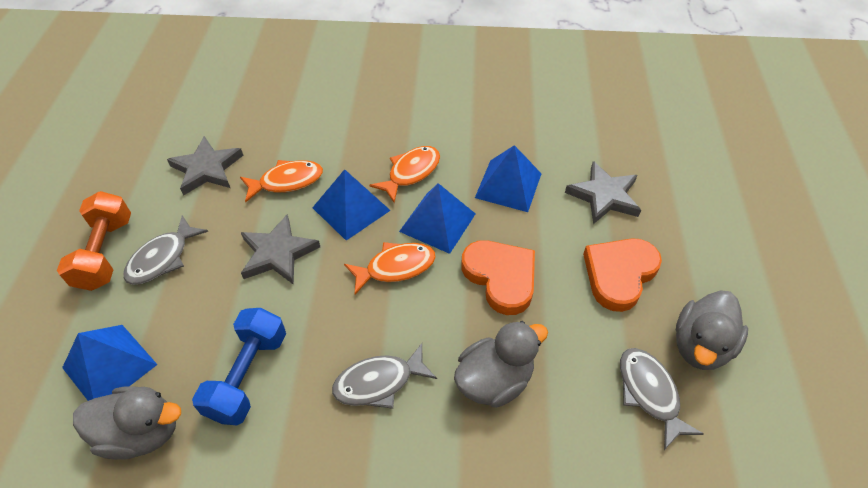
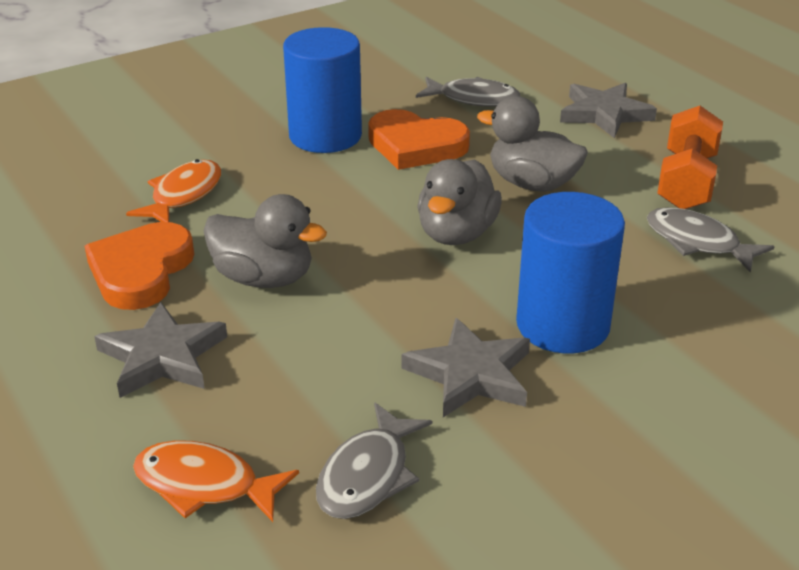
blue cylinder: 0 -> 2
blue dumbbell: 1 -> 0
blue pyramid: 4 -> 0
orange fish: 3 -> 2

